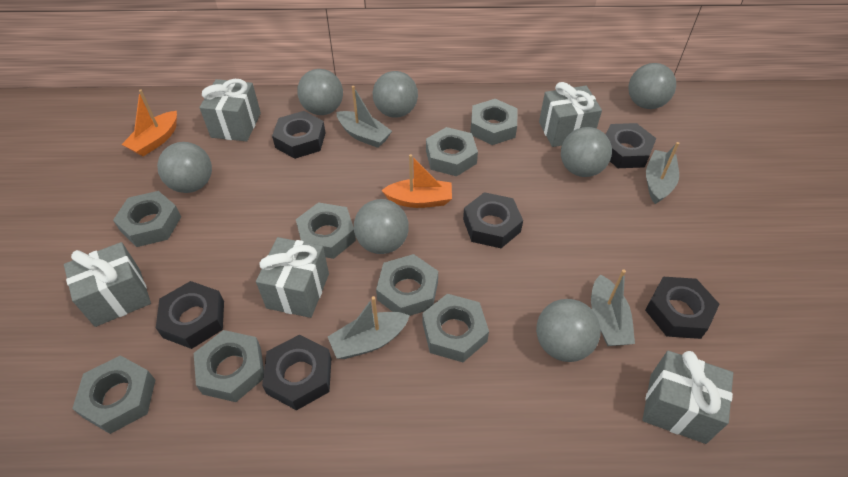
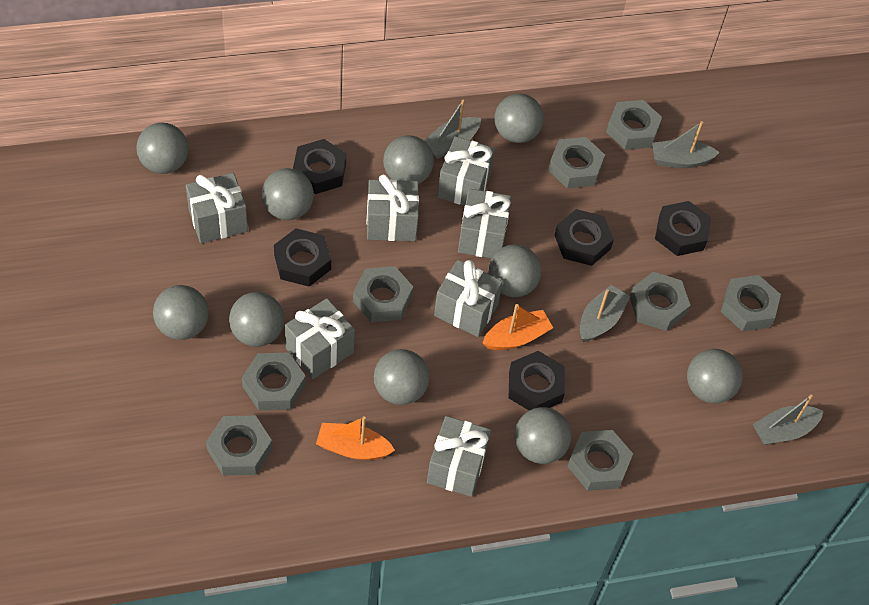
black nut: 6 -> 5
grey ball: 7 -> 10
grey gift: 5 -> 7

